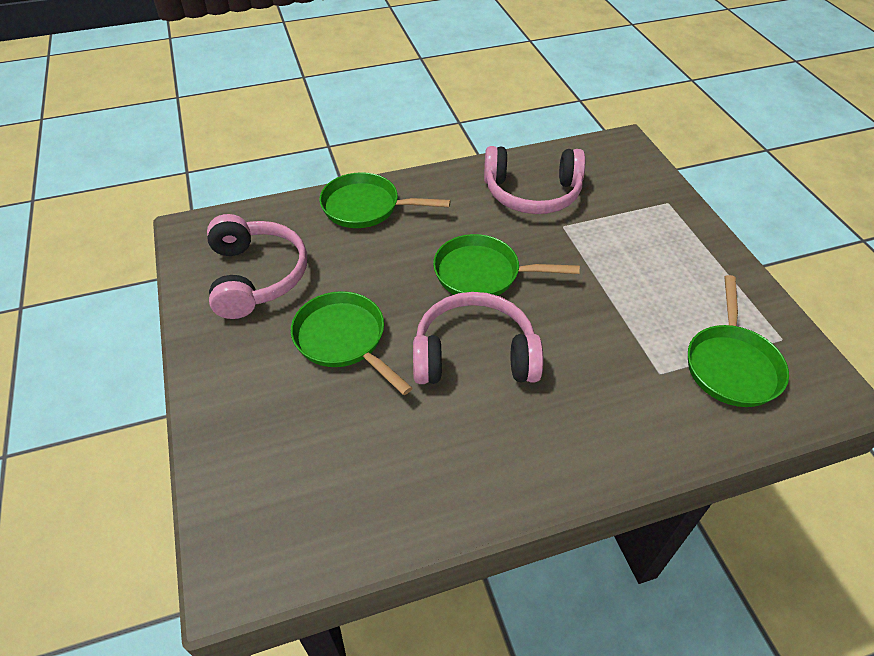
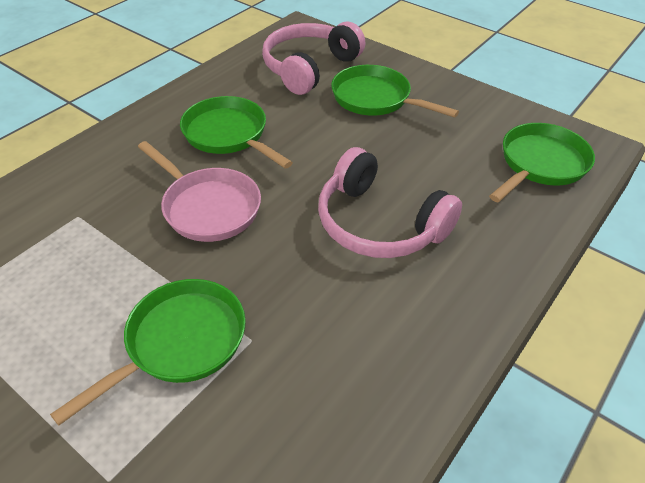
pink headphones: 3 -> 2
pink pan: 0 -> 1

